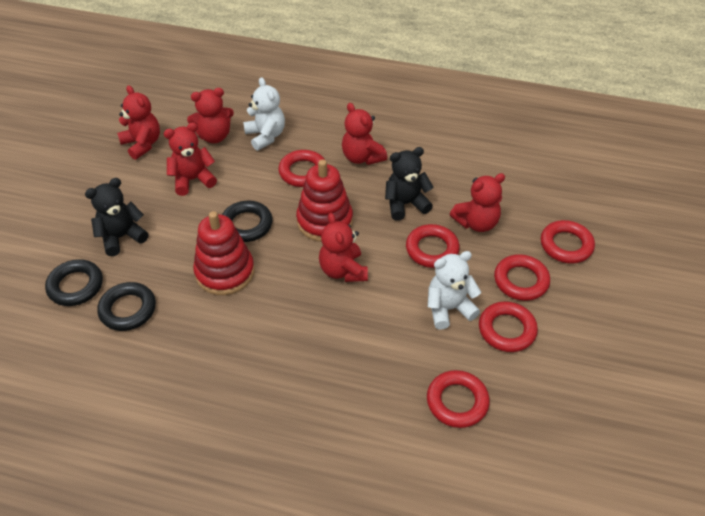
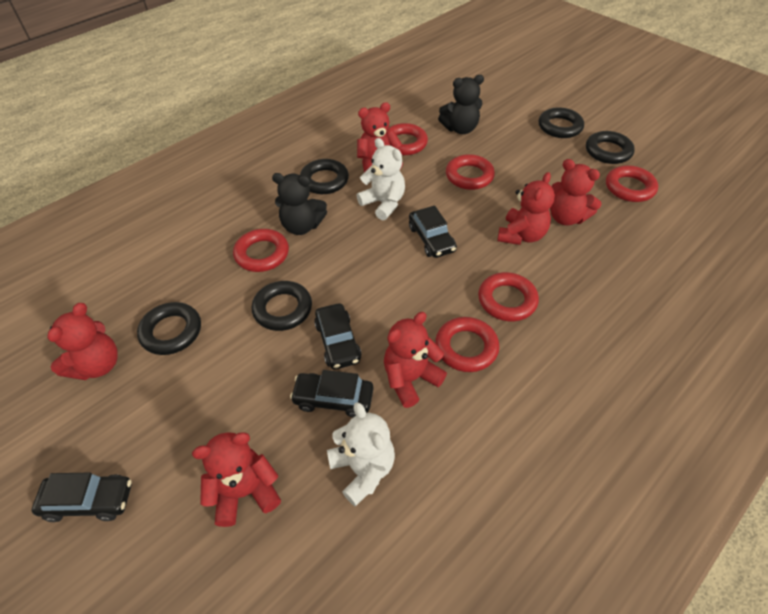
black car: 0 -> 4
black ring: 3 -> 5
red stacking toy: 2 -> 0

